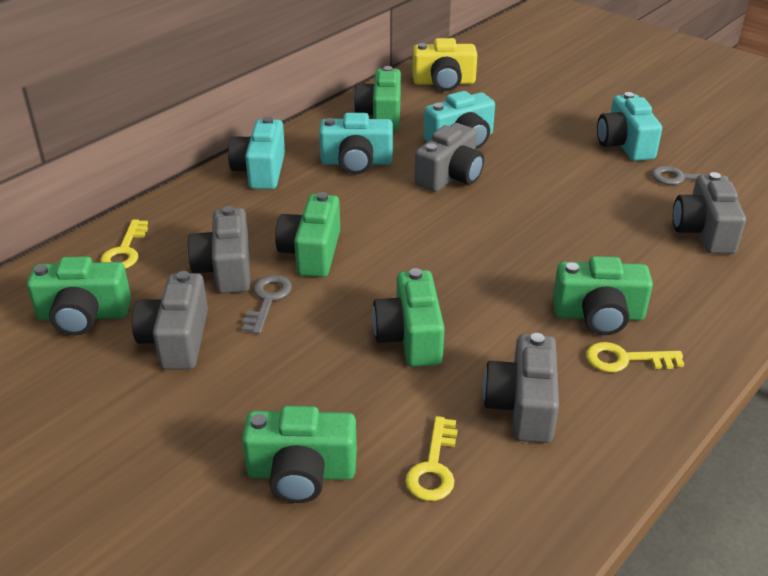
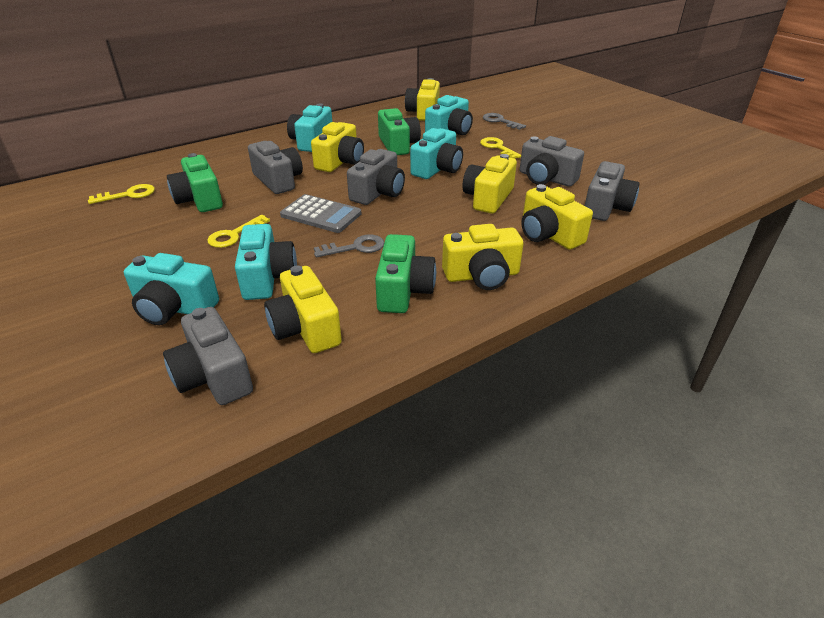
green camera: 6 -> 3
grey calculator: 0 -> 1
turquoise camera: 4 -> 5
yellow camera: 1 -> 6

